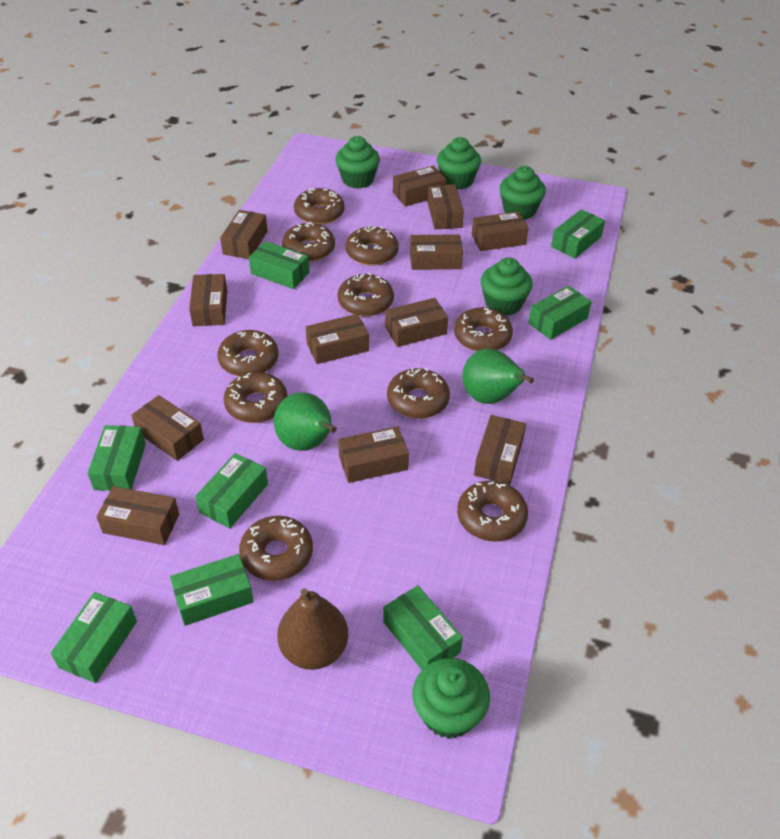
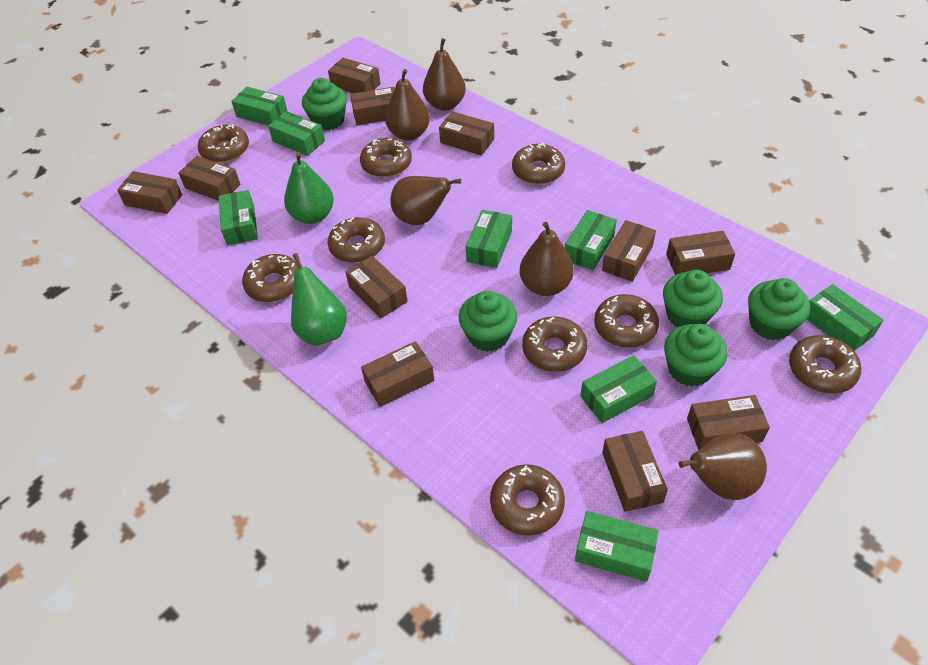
brown box: 12 -> 11
brown donut: 10 -> 9
brown pear: 1 -> 5

